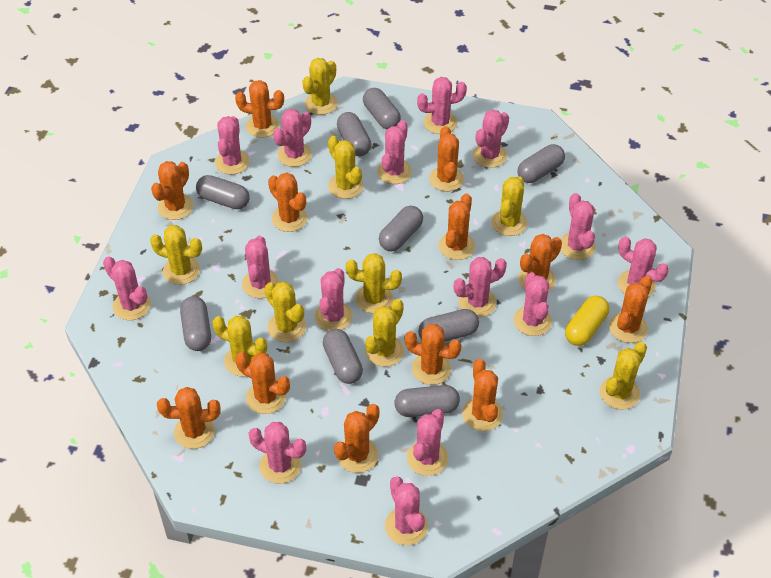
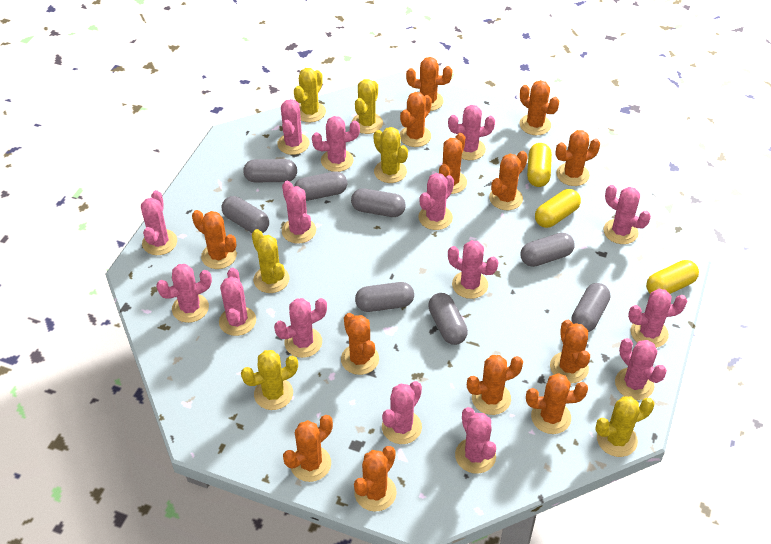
grey capsule: 9 -> 8
orange cactus: 12 -> 13
yellow cactus: 9 -> 6
yellow capsule: 1 -> 3

